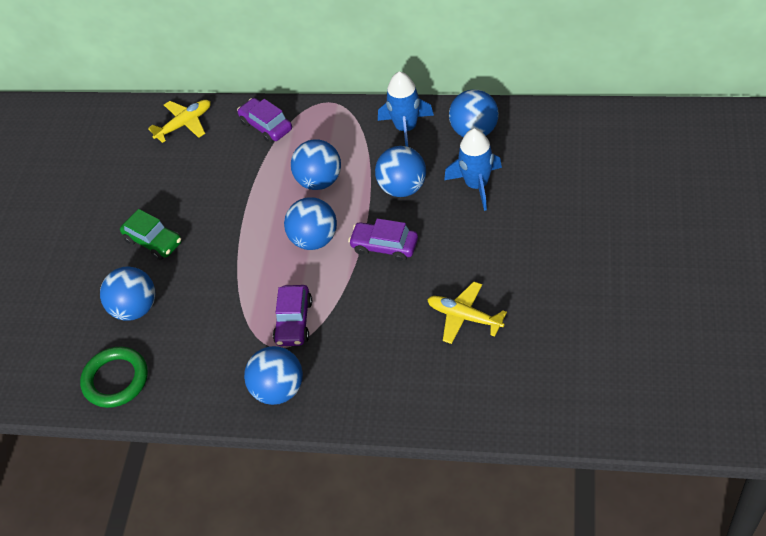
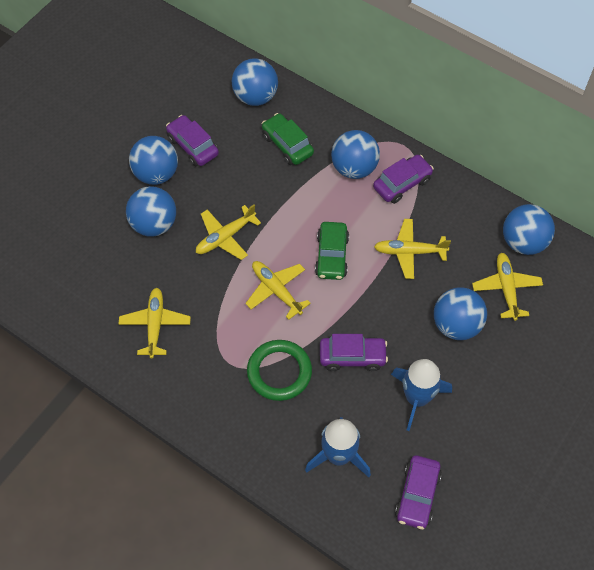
green car: 1 -> 2
purple car: 3 -> 4
yellow plane: 2 -> 5

